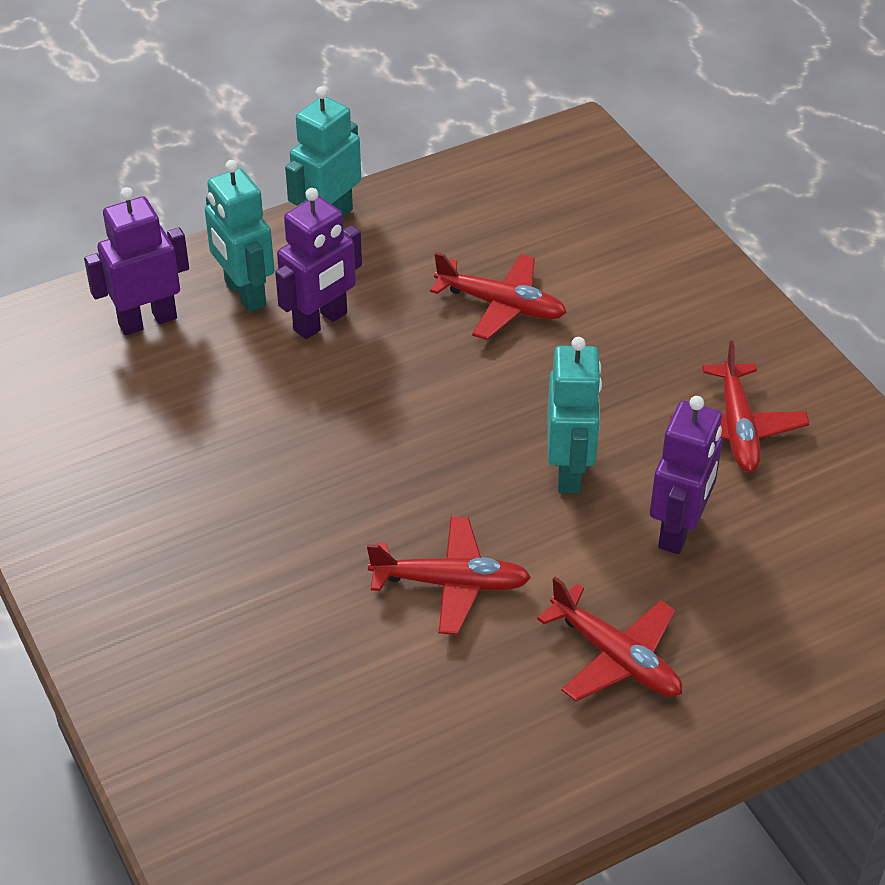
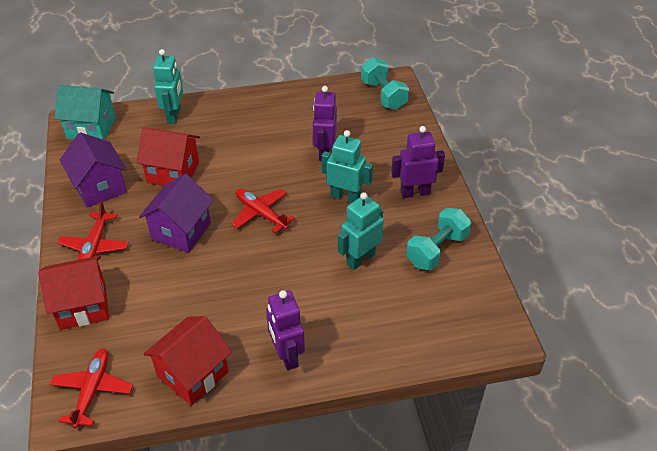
purple house: 0 -> 2
red house: 0 -> 3
red plane: 4 -> 3
turquoise dumbbell: 0 -> 2
turquoise house: 0 -> 1

